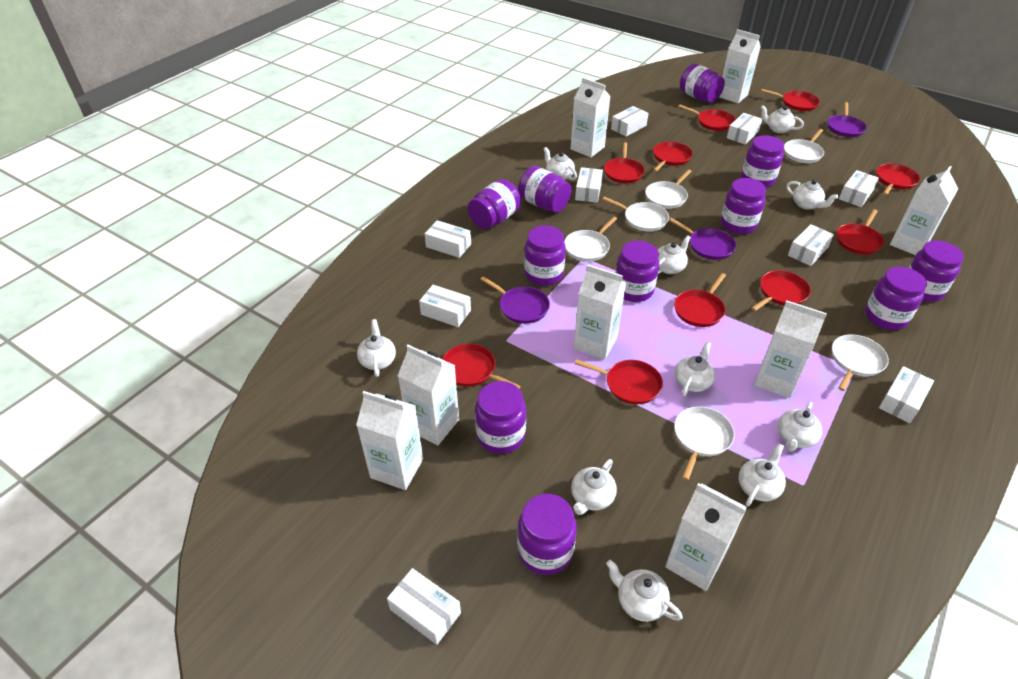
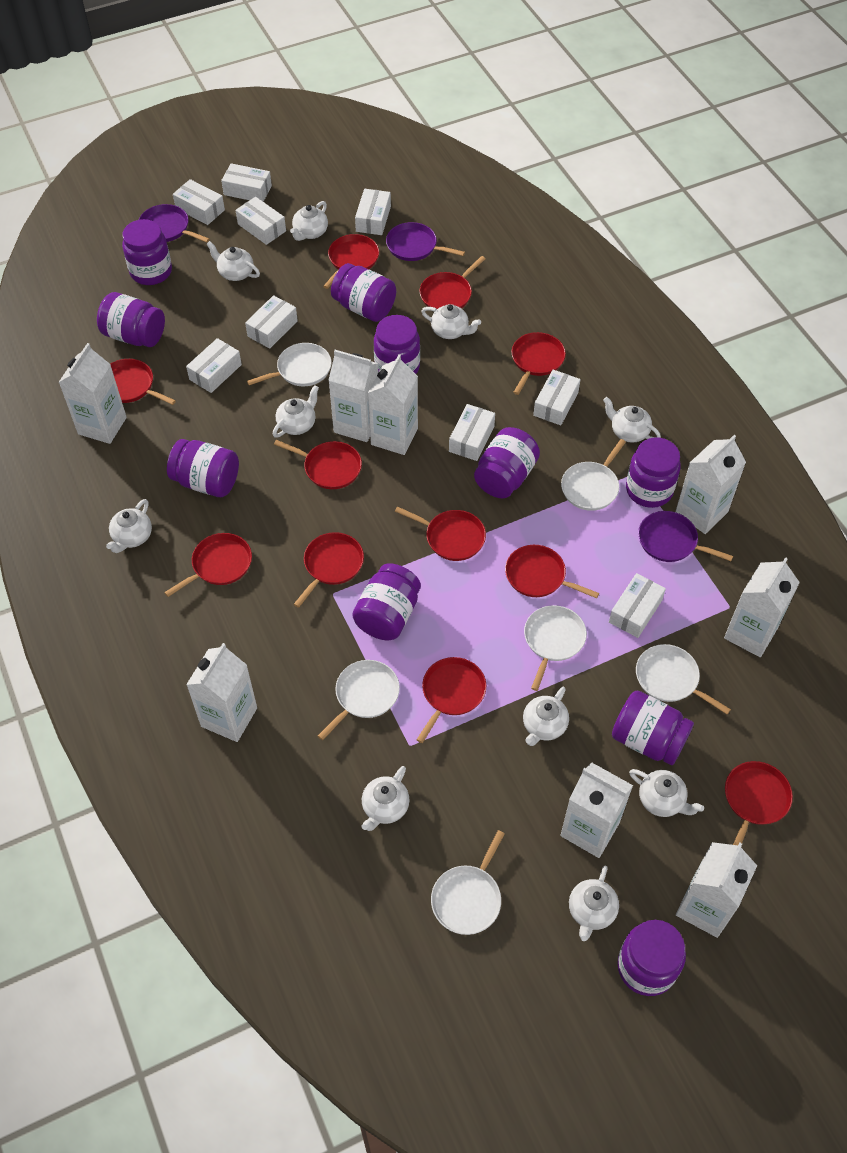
purple jar: 11 -> 10
red pan: 10 -> 11

